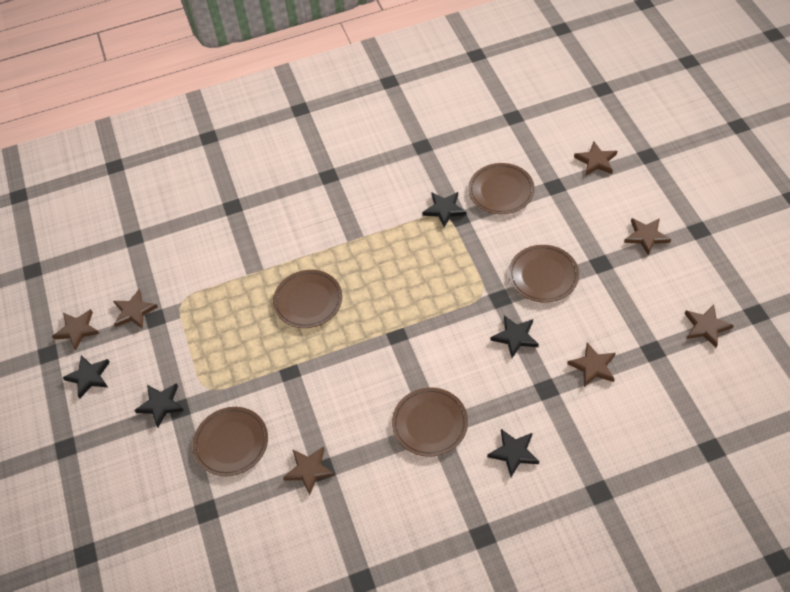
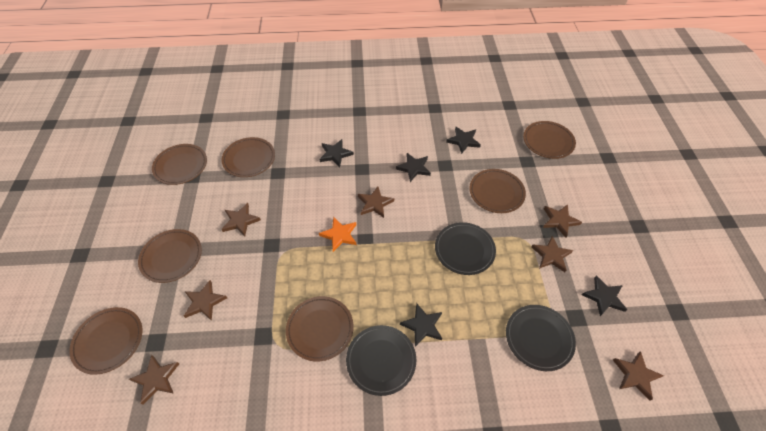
black plate: 0 -> 3
brown plate: 5 -> 7
orange star: 0 -> 1

